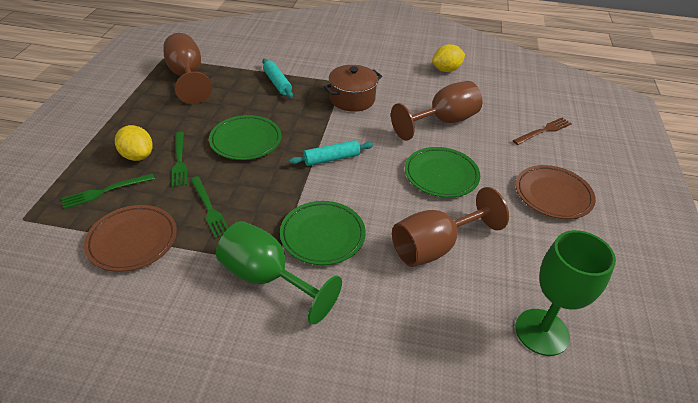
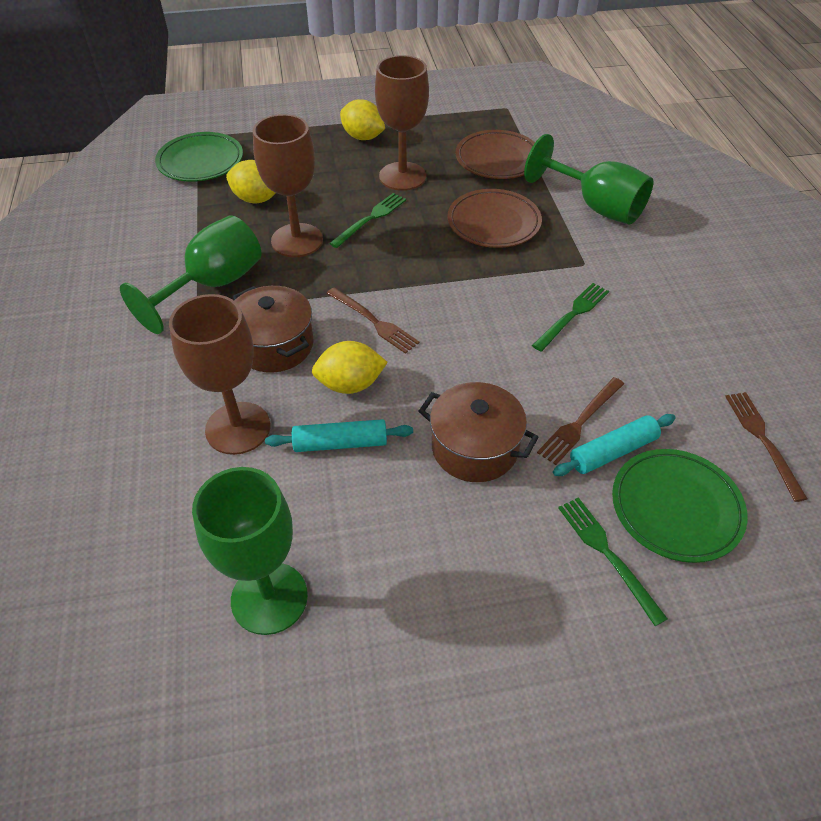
brown fork: 1 -> 3
brown pot: 1 -> 2
green goblet: 2 -> 3
green plate: 3 -> 2
yellow lemon: 2 -> 3

